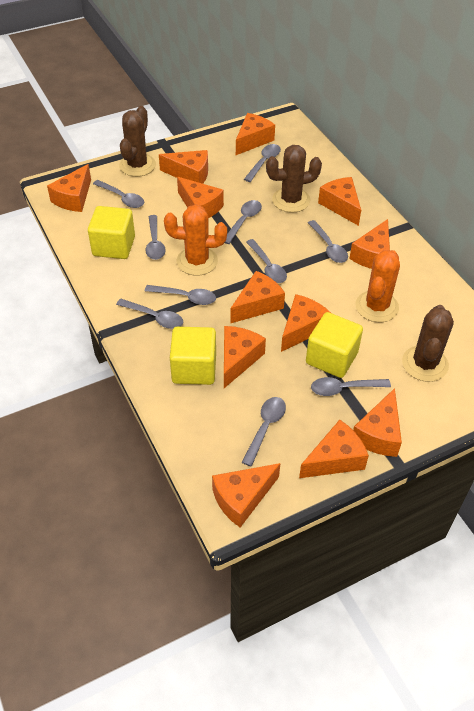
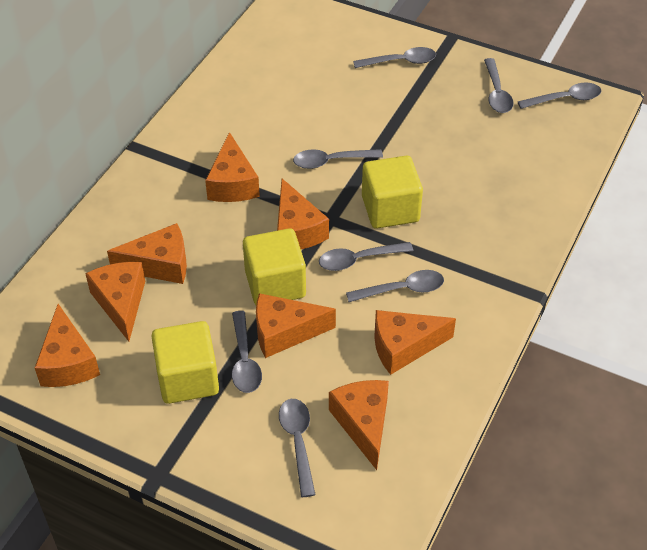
brown cactus: 3 -> 0
grey spoon: 10 -> 8
orange cactus: 2 -> 0
orange cheese: 12 -> 8

